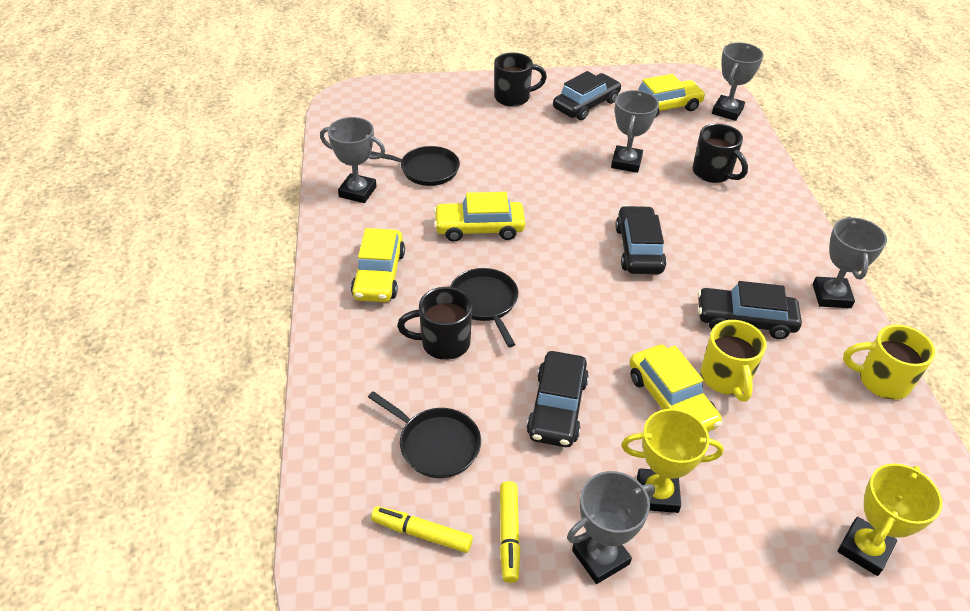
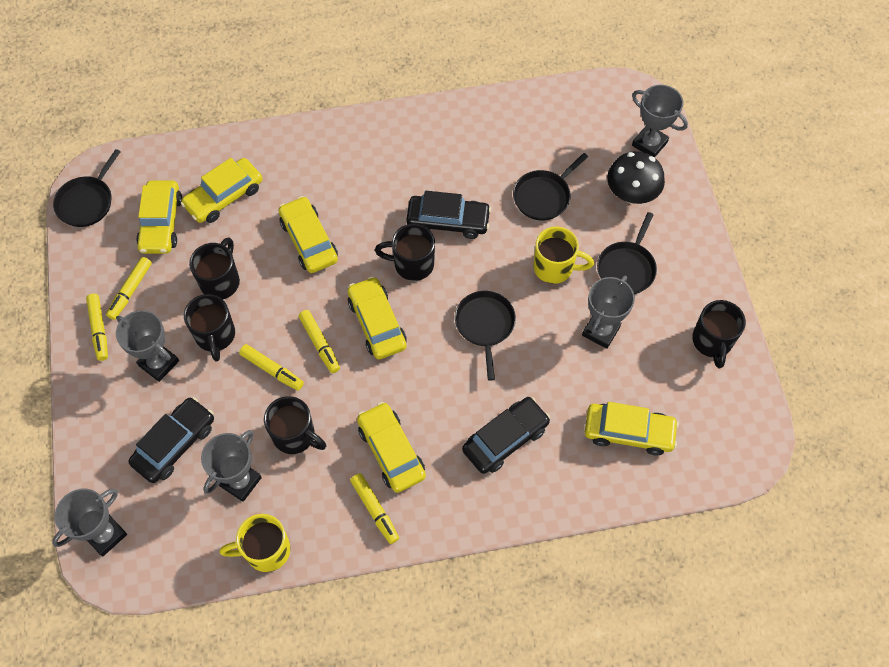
black car: 4 -> 3
black mug: 3 -> 5
black mushroom: 0 -> 1
black pan: 3 -> 4
yellow car: 4 -> 6
yellow marker: 2 -> 5
yellow trophy: 2 -> 0

